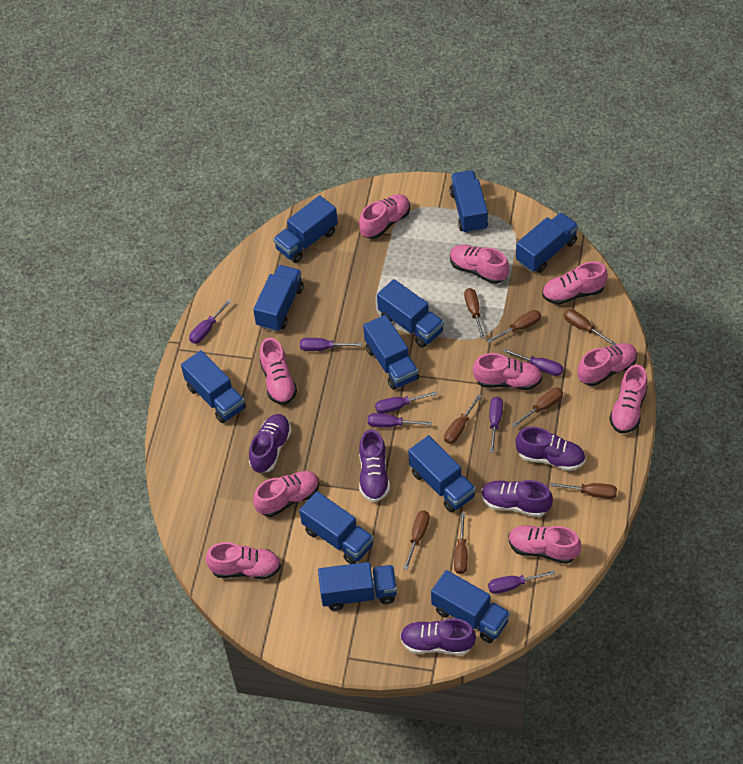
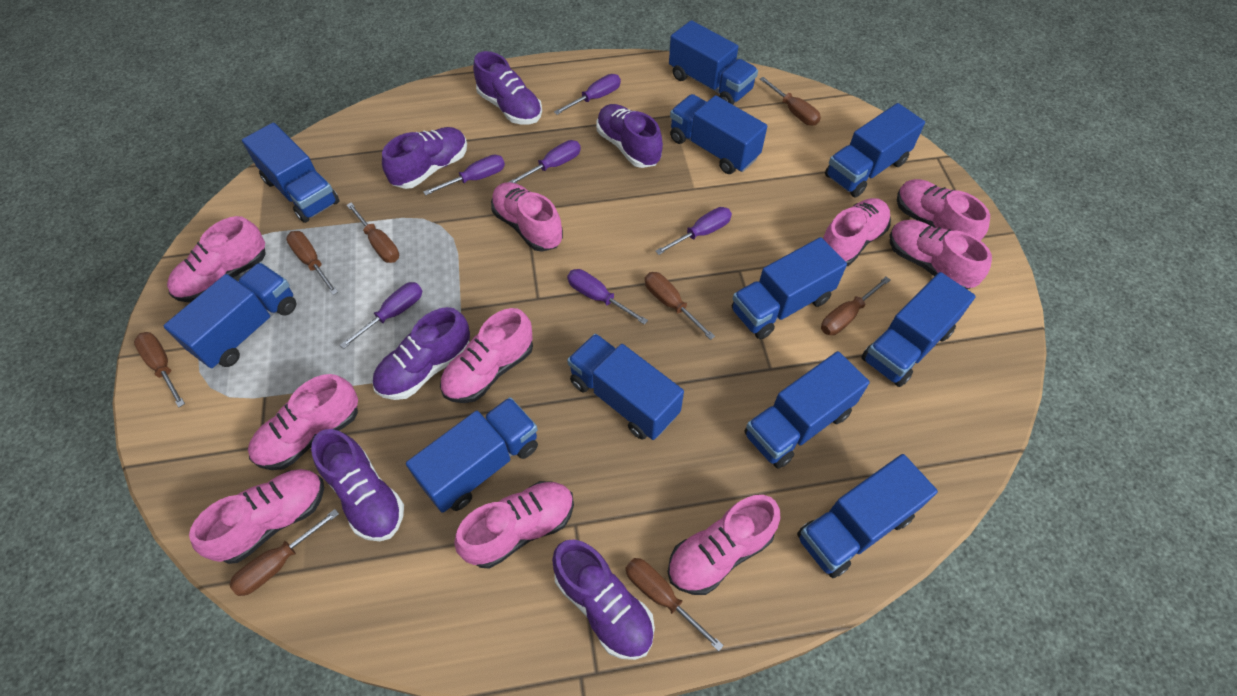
purple screwdriver: 7 -> 6
purple shoe: 5 -> 6

